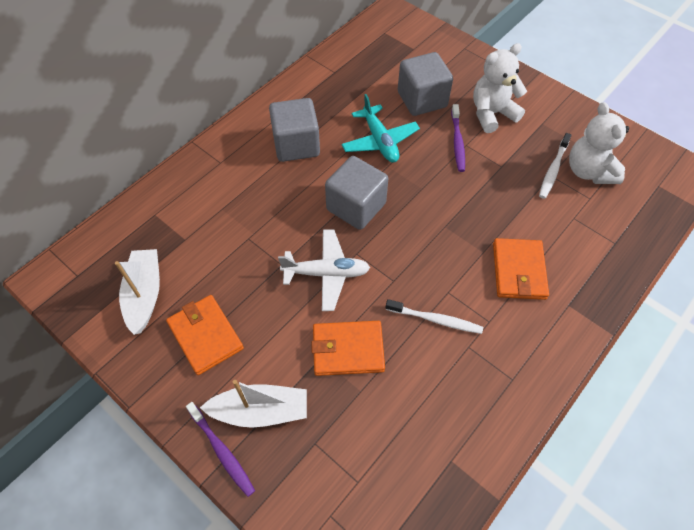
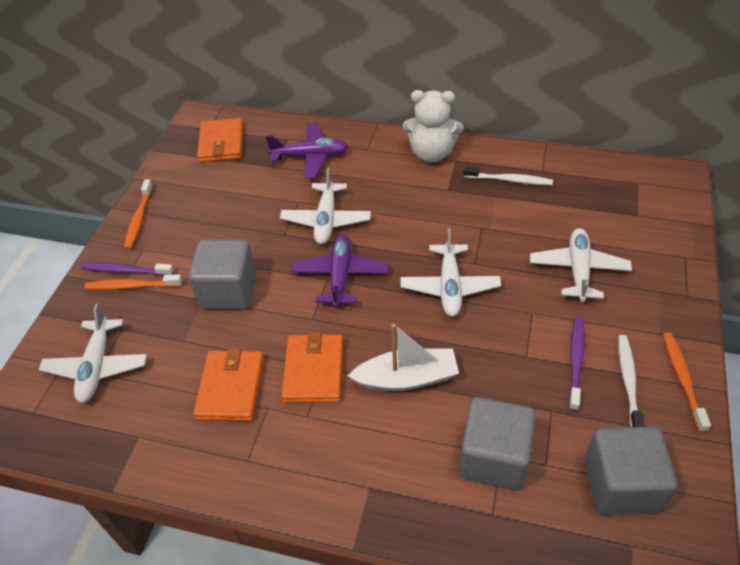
orange toothbrush: 0 -> 3
purple plane: 0 -> 2
turquoise plane: 1 -> 0
white boat: 2 -> 1
white plane: 1 -> 4
white teddy bear: 2 -> 1

